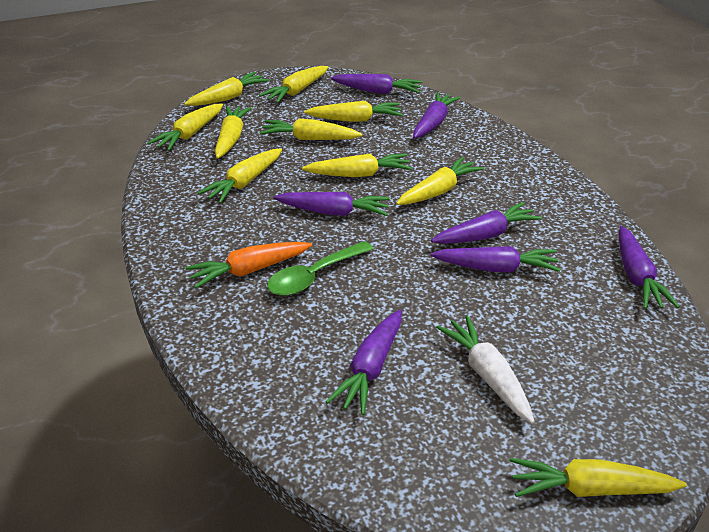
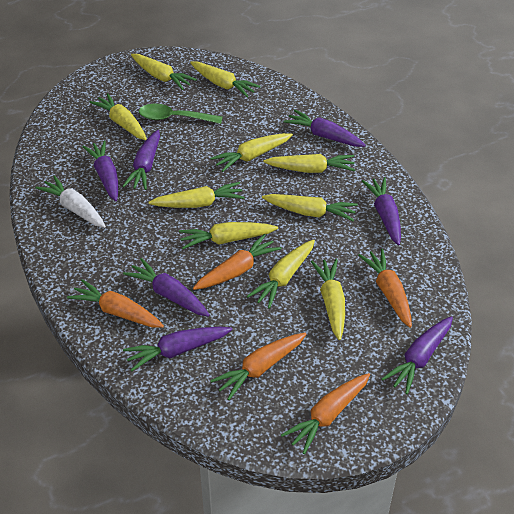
orange carrot: 1 -> 5

